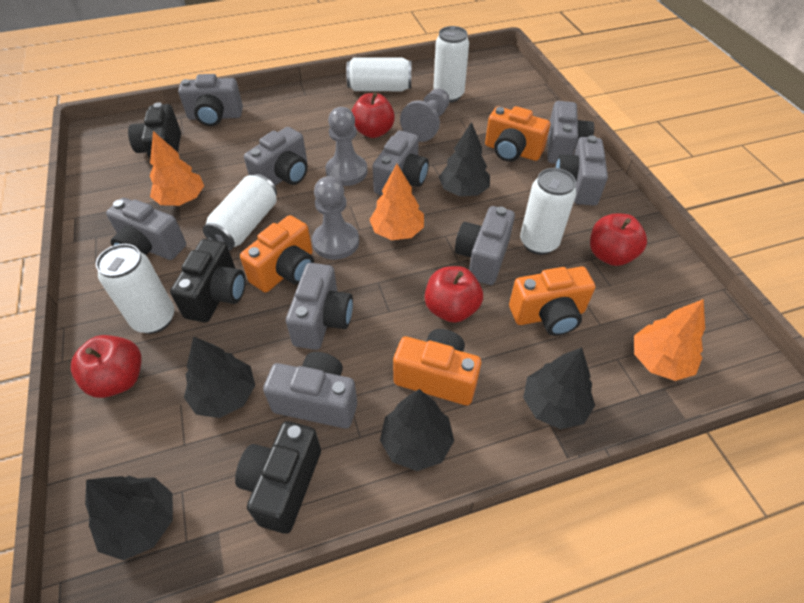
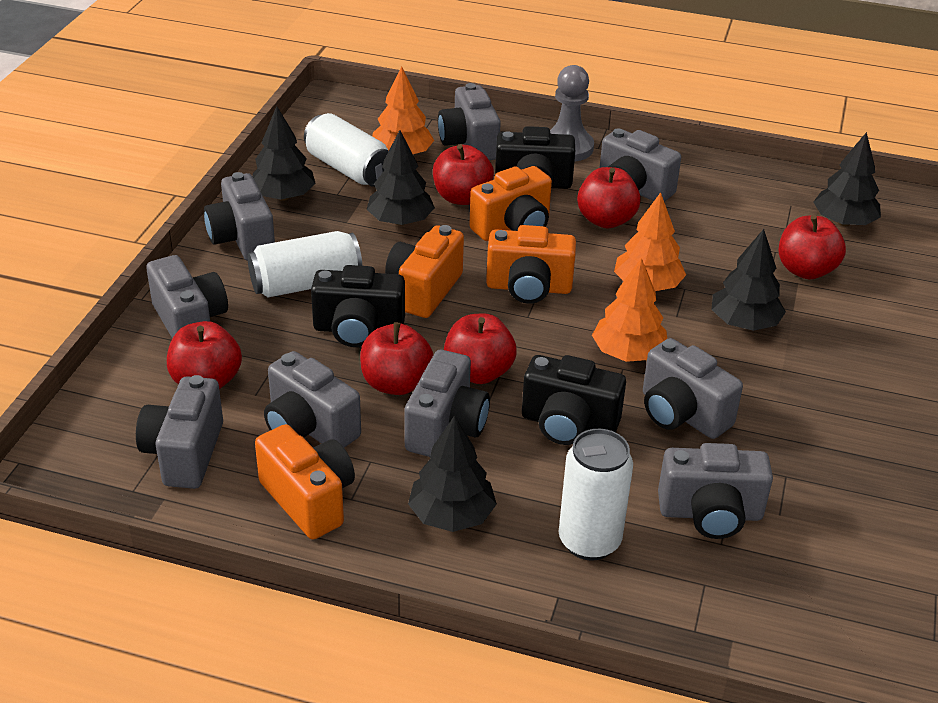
grey pawn: 3 -> 1
red apple: 4 -> 6
white can: 5 -> 3

